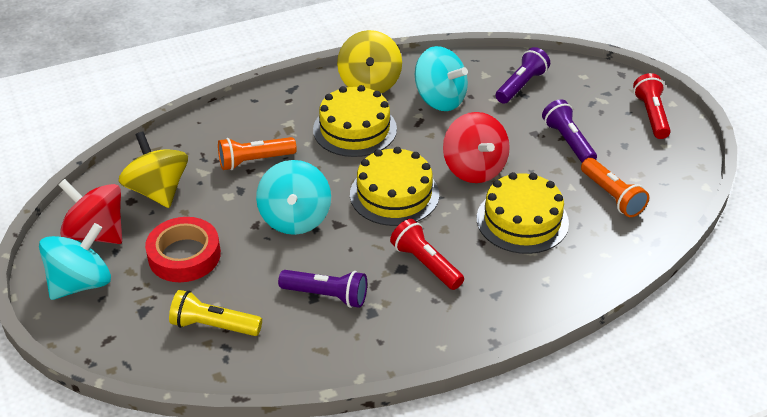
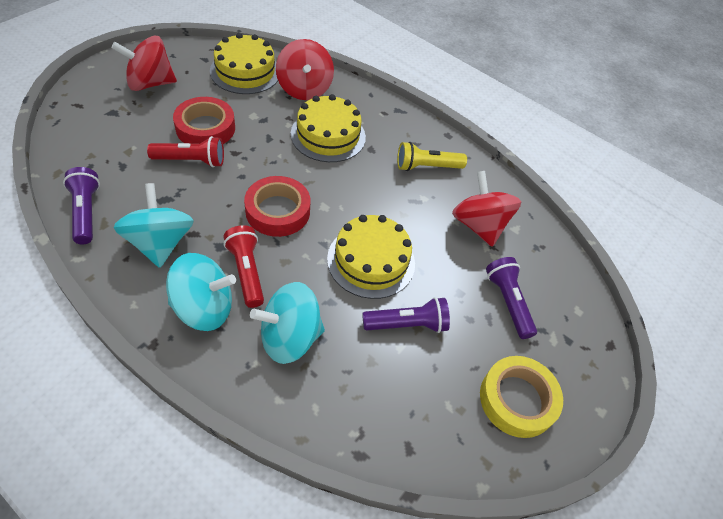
orange flashlight: 2 -> 0
red spinning top: 2 -> 3
red tape: 1 -> 2
yellow spinning top: 2 -> 0
yellow tape: 0 -> 1

